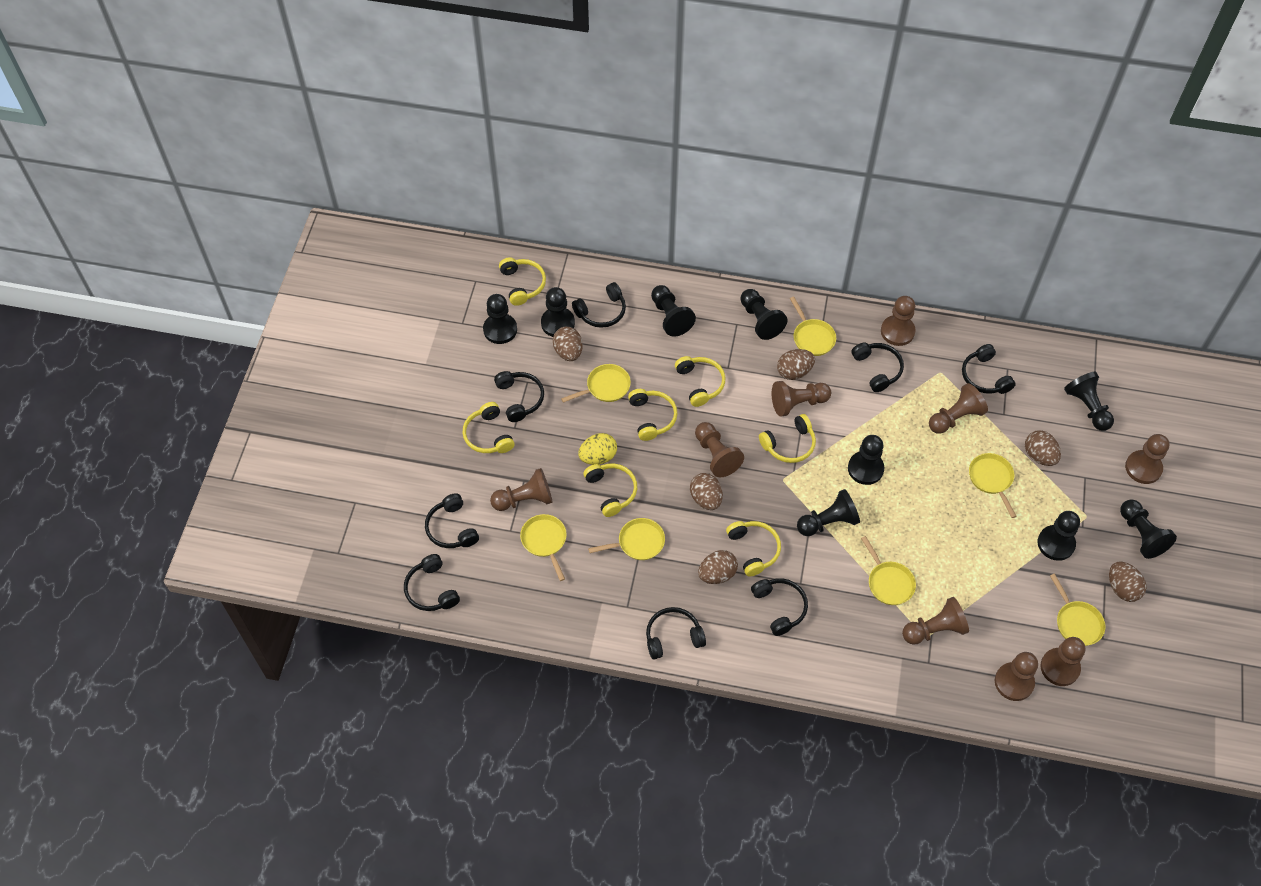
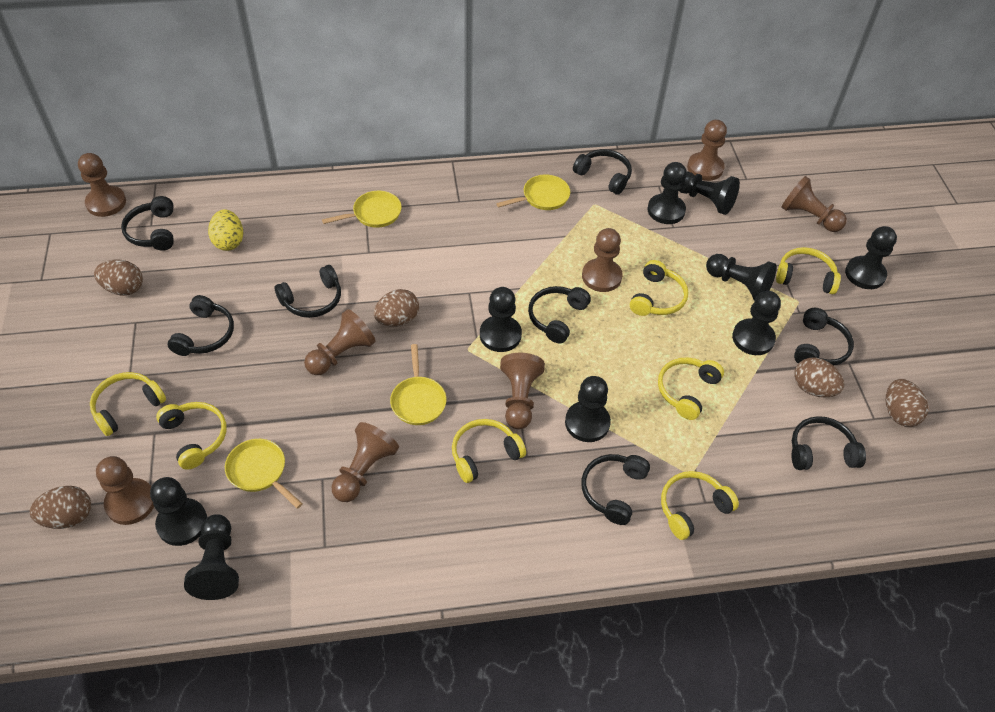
brown egg: 6 -> 5
brown pawn: 9 -> 8
yellow pan: 7 -> 4

